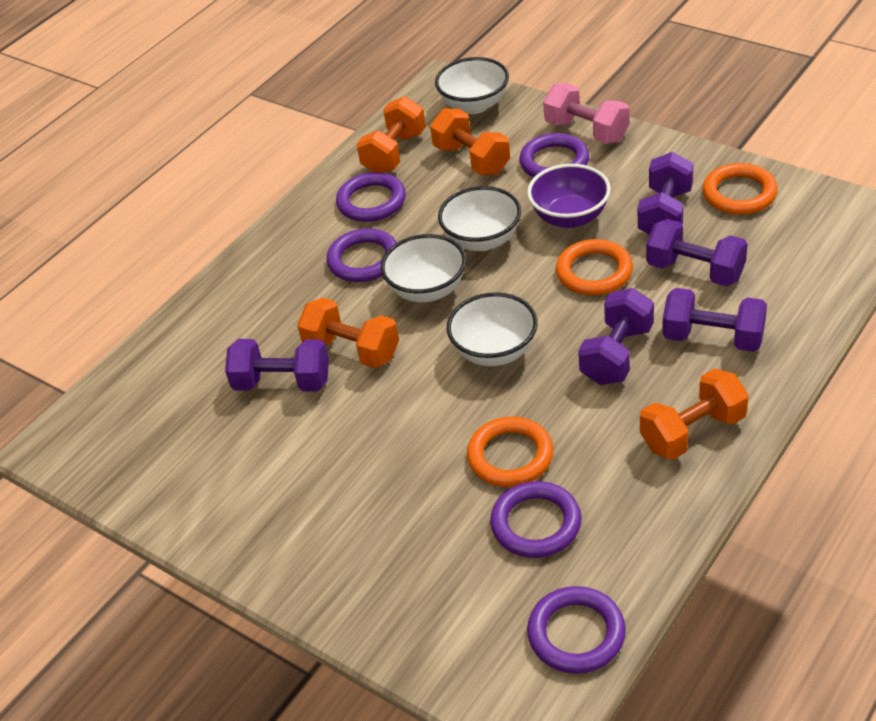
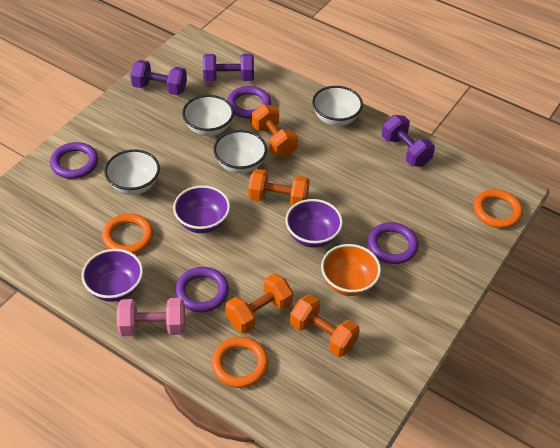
orange bowl: 0 -> 1
purple bowl: 1 -> 3
purple dumbbell: 5 -> 3
purple ring: 5 -> 4

